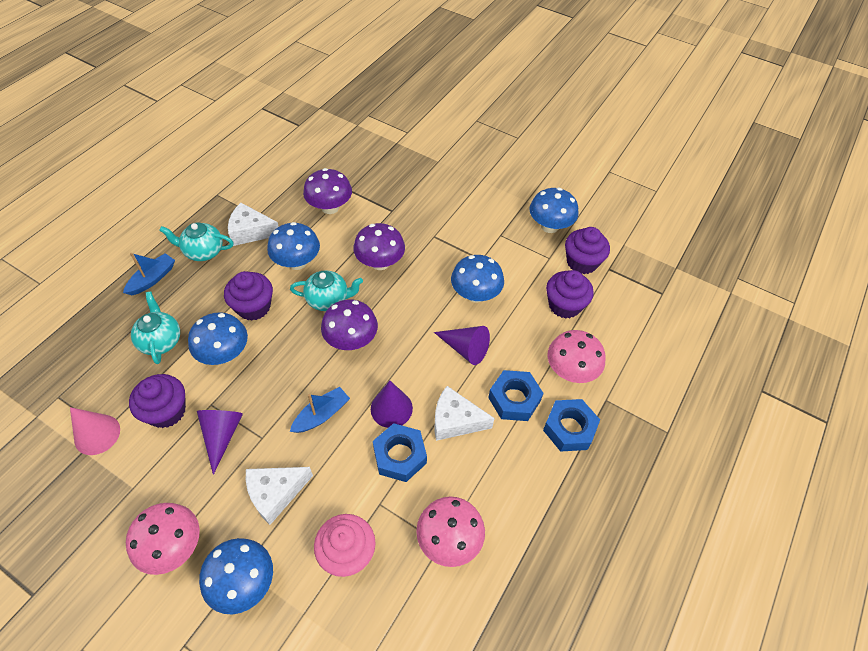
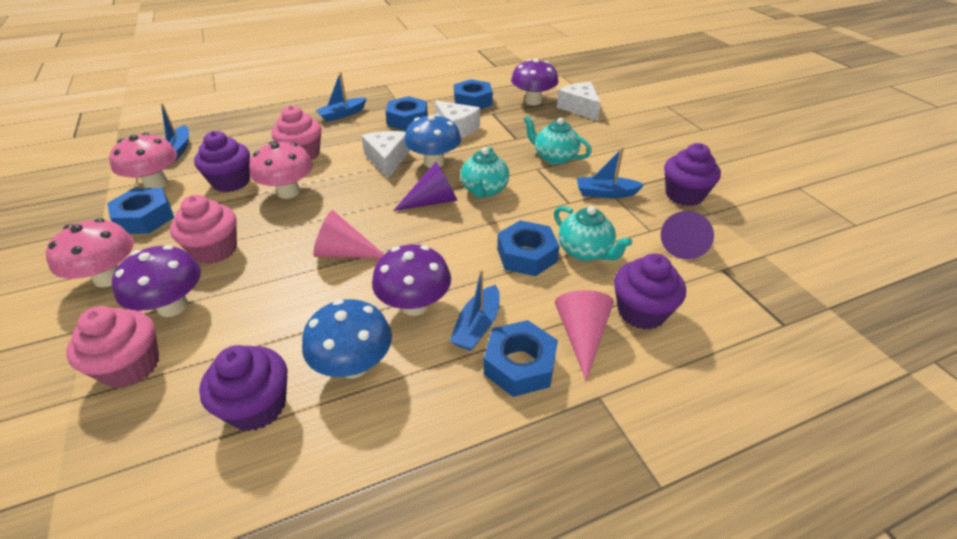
blue boat: 2 -> 4
blue mushroom: 5 -> 2
blue nut: 3 -> 5
pink cone: 1 -> 2
pink cupcake: 1 -> 3
purple cone: 3 -> 2

